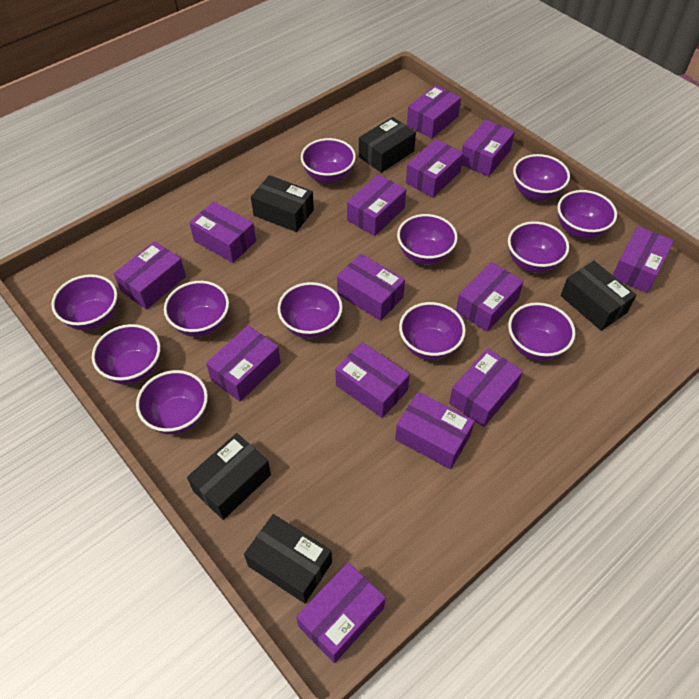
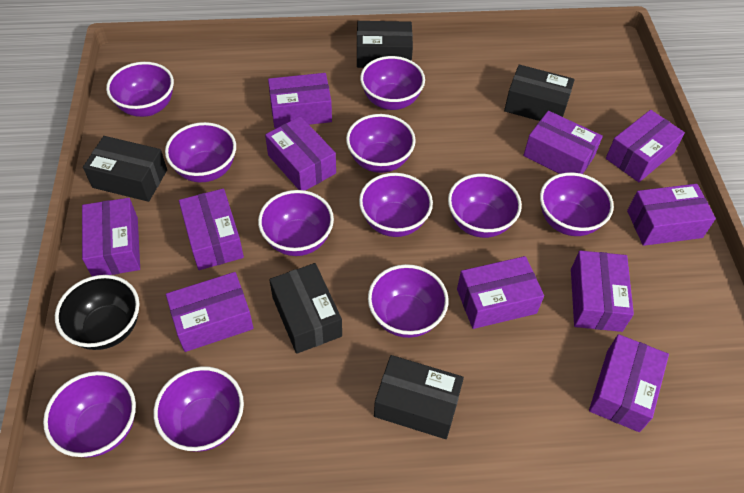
black bowl: 0 -> 1
purple bowl: 12 -> 11
purple box: 14 -> 11

